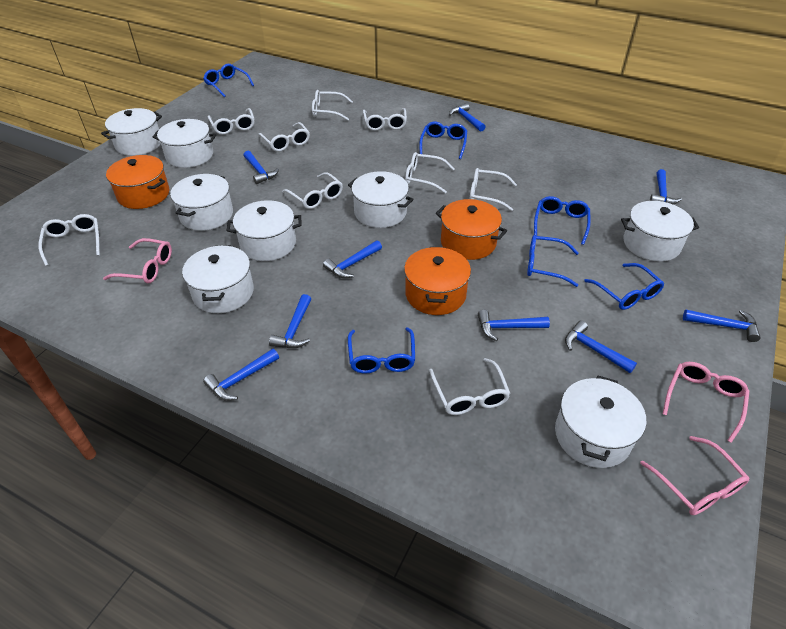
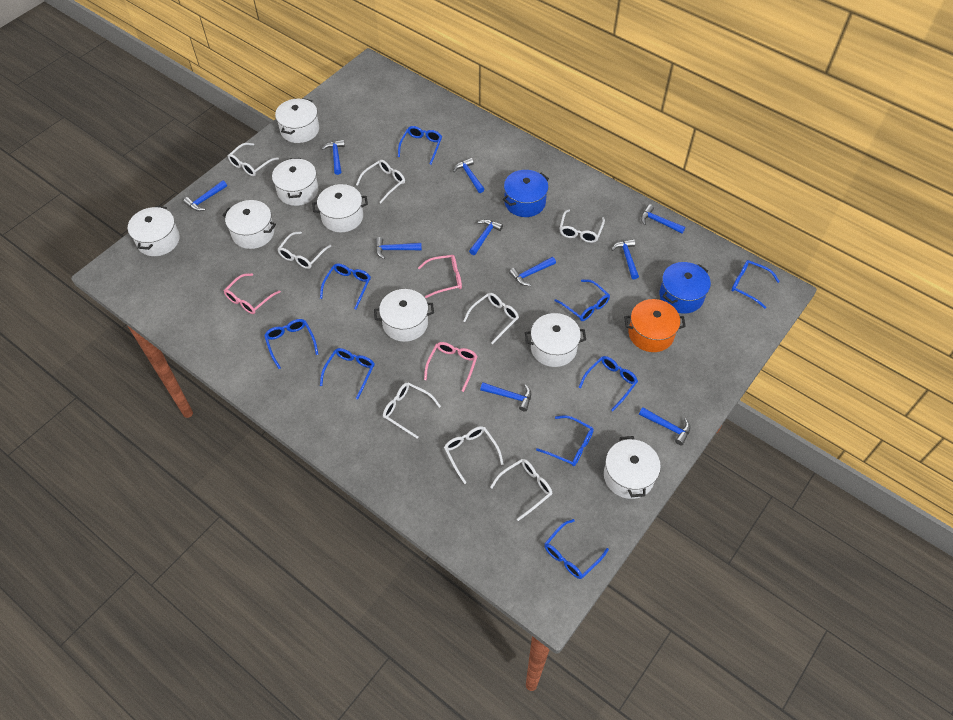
blue glasses: 6 -> 9
blue hammer: 9 -> 10
blue pot: 0 -> 2
orange pot: 3 -> 1
white glasses: 9 -> 8

